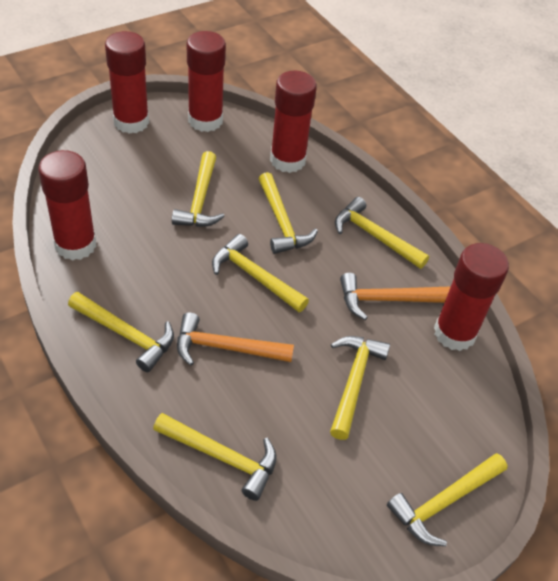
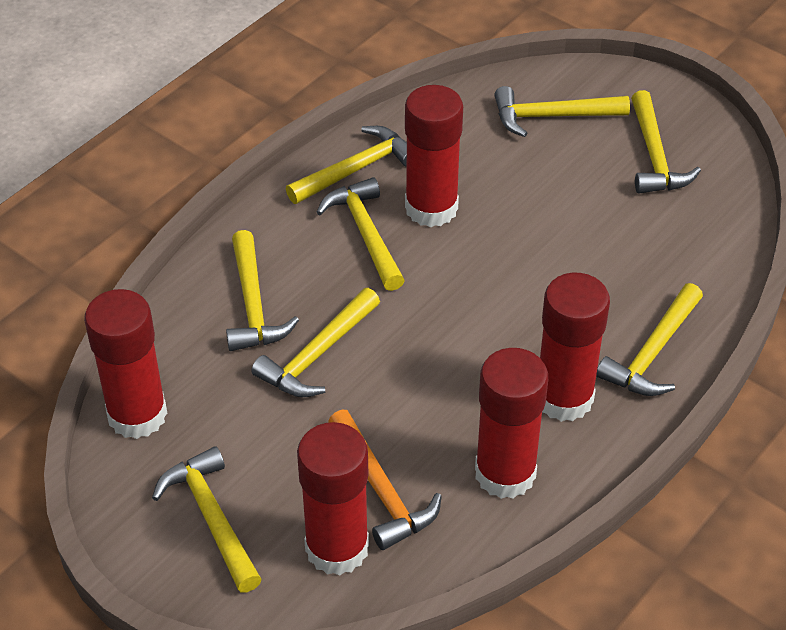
orange hammer: 2 -> 1

